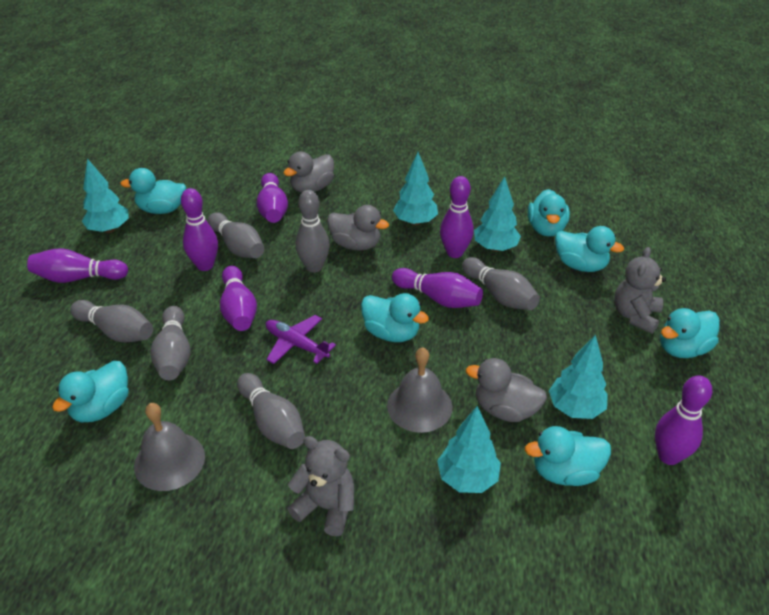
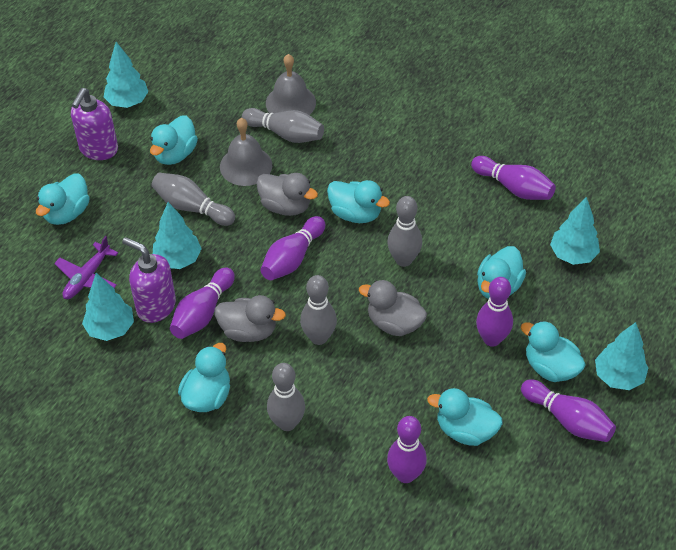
grey bowling pin: 6 -> 5
grey teddy bear: 2 -> 0
purple bowling pin: 7 -> 6
purple soap dispenser: 0 -> 2

